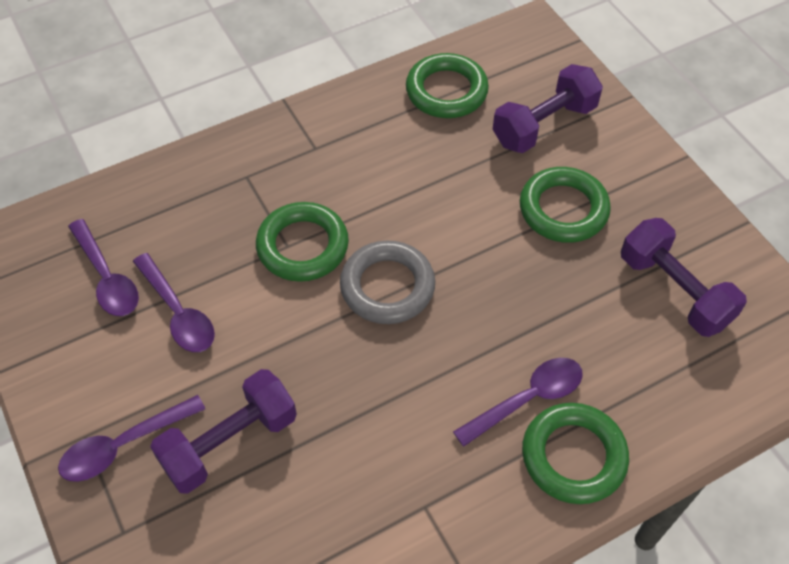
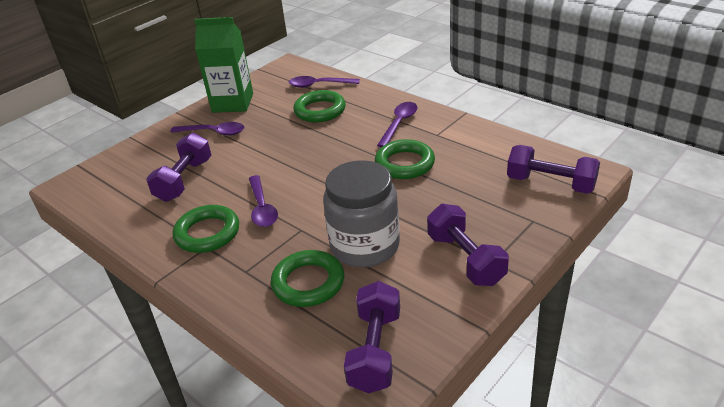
green carton: 0 -> 1
grey jar: 0 -> 1
grey ring: 1 -> 0
purple dumbbell: 3 -> 4

